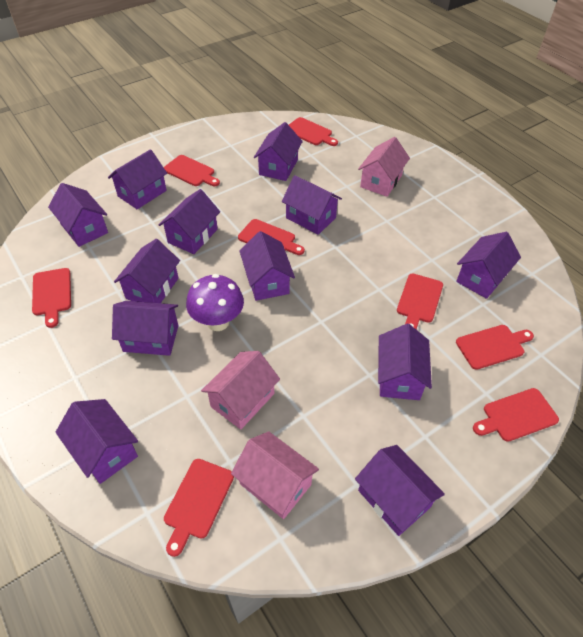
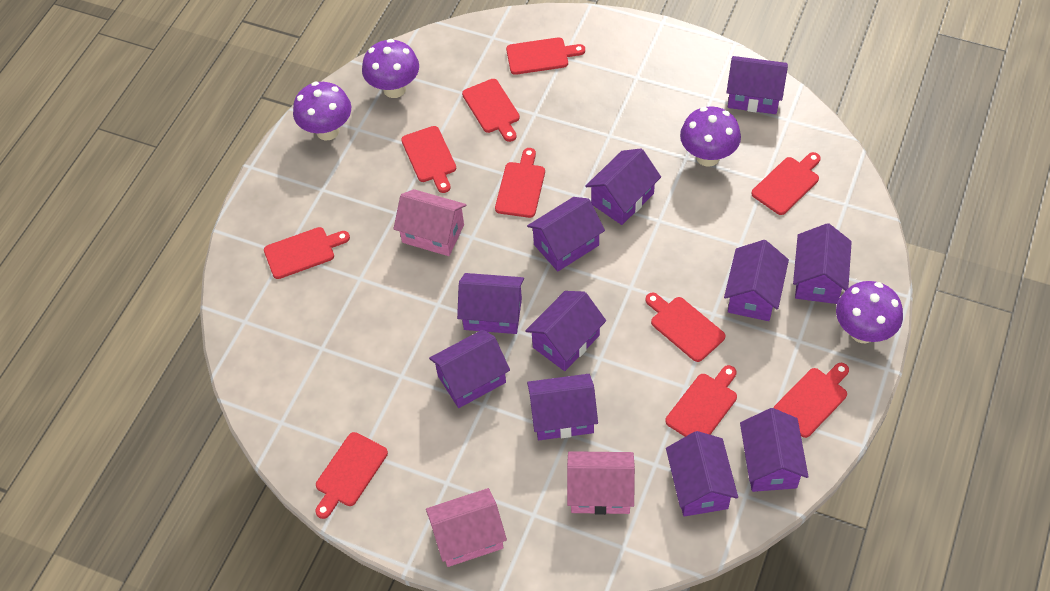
purple house: 12 -> 11
purple mushroom: 1 -> 4
red cutting board: 8 -> 10

